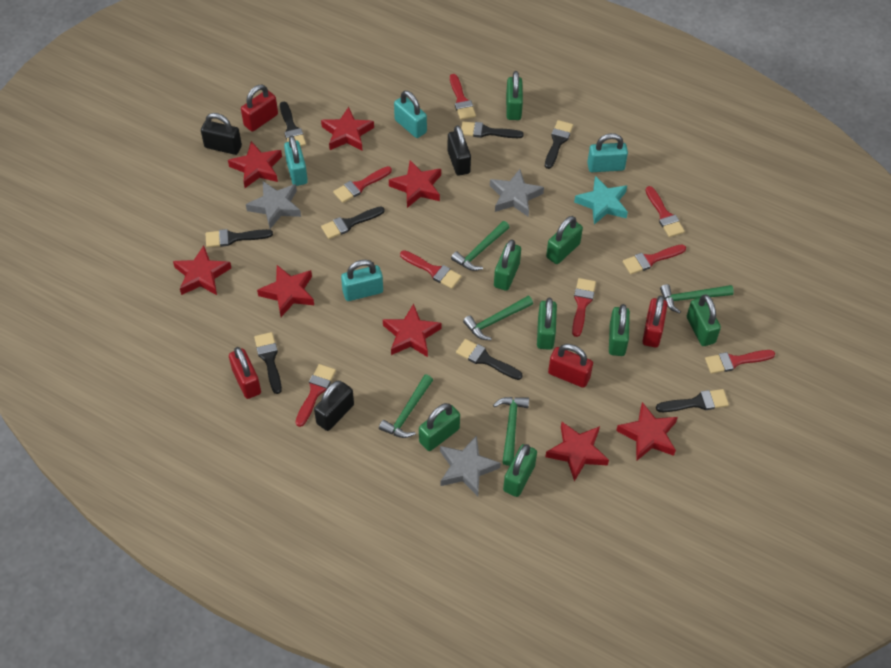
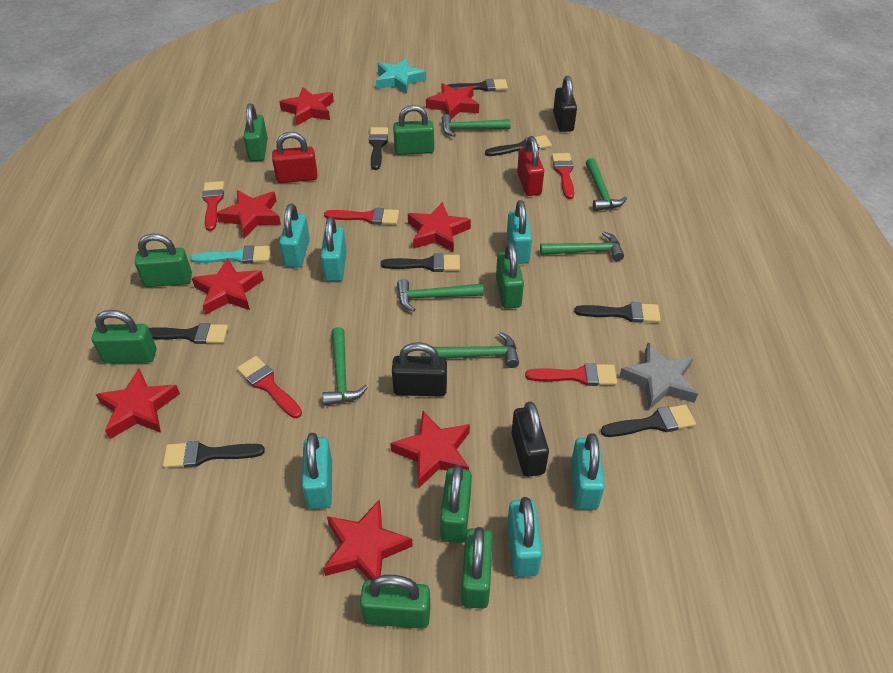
green hammer: 5 -> 6
grey star: 3 -> 1
red brush: 8 -> 5
red padlock: 4 -> 2
turquoise brush: 0 -> 1
turquoise padlock: 4 -> 6

